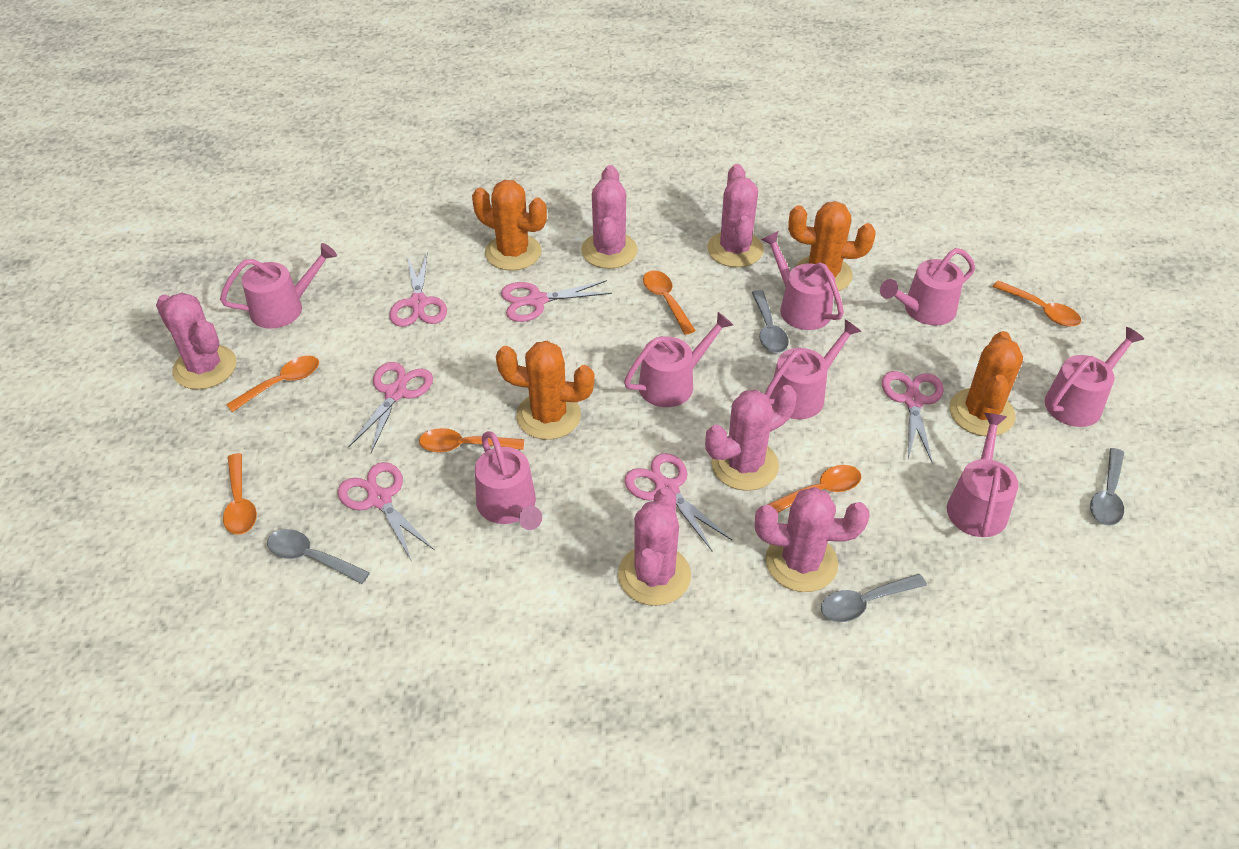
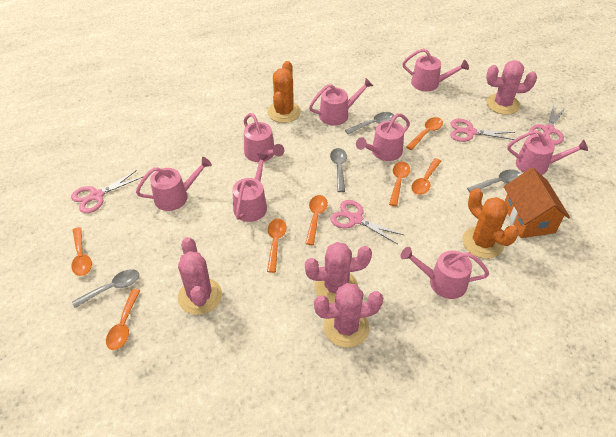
orange cactus: 4 -> 2
orange house: 0 -> 1
orange spoon: 6 -> 7
pink cactus: 6 -> 4
pink scissors: 6 -> 4

